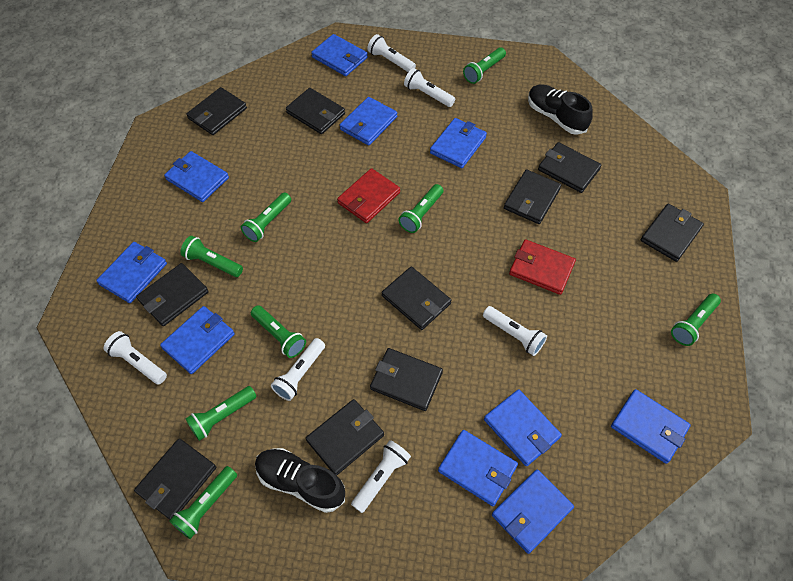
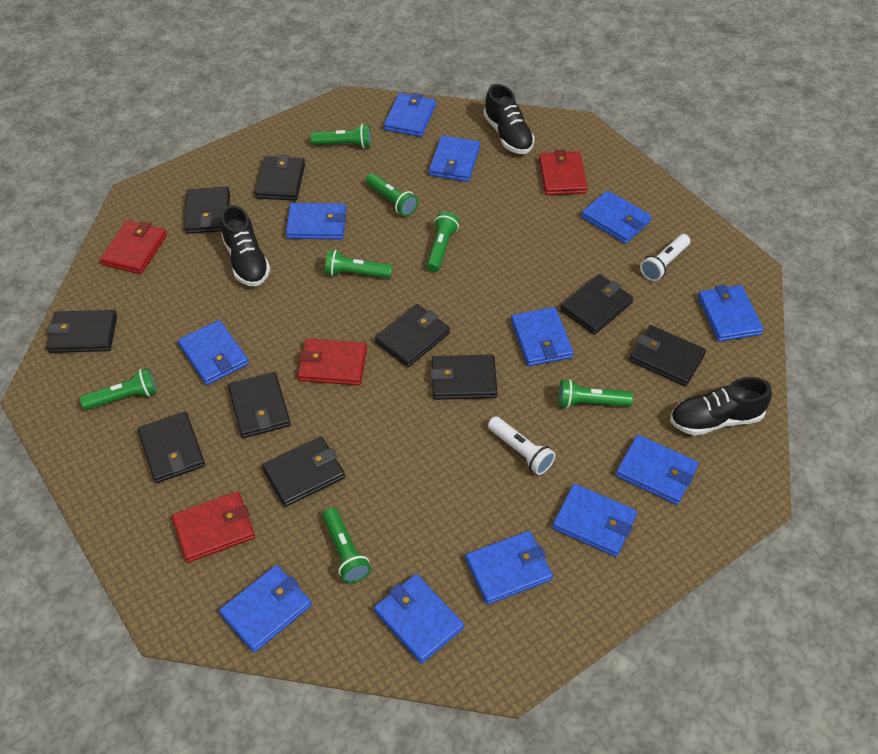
black shoe: 2 -> 3
blue wallet: 10 -> 12
green flashlight: 8 -> 7
red wallet: 2 -> 4
white flashlight: 6 -> 2

